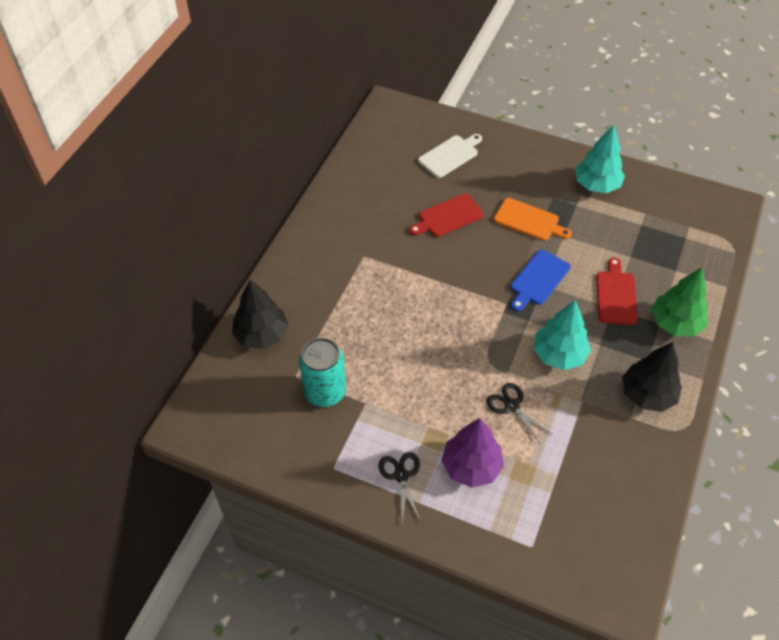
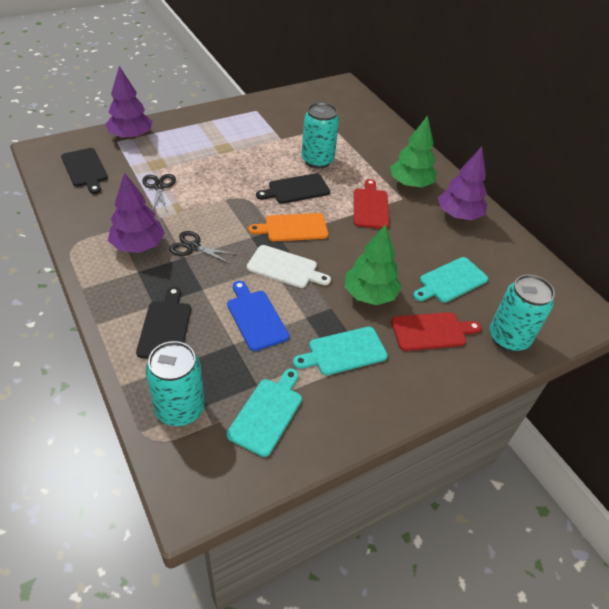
black cutting board: 0 -> 3
black tree: 2 -> 0
green tree: 1 -> 2
purple tree: 1 -> 3
turquoise can: 1 -> 3
turquoise cutting board: 0 -> 3
turquoise tree: 2 -> 0

